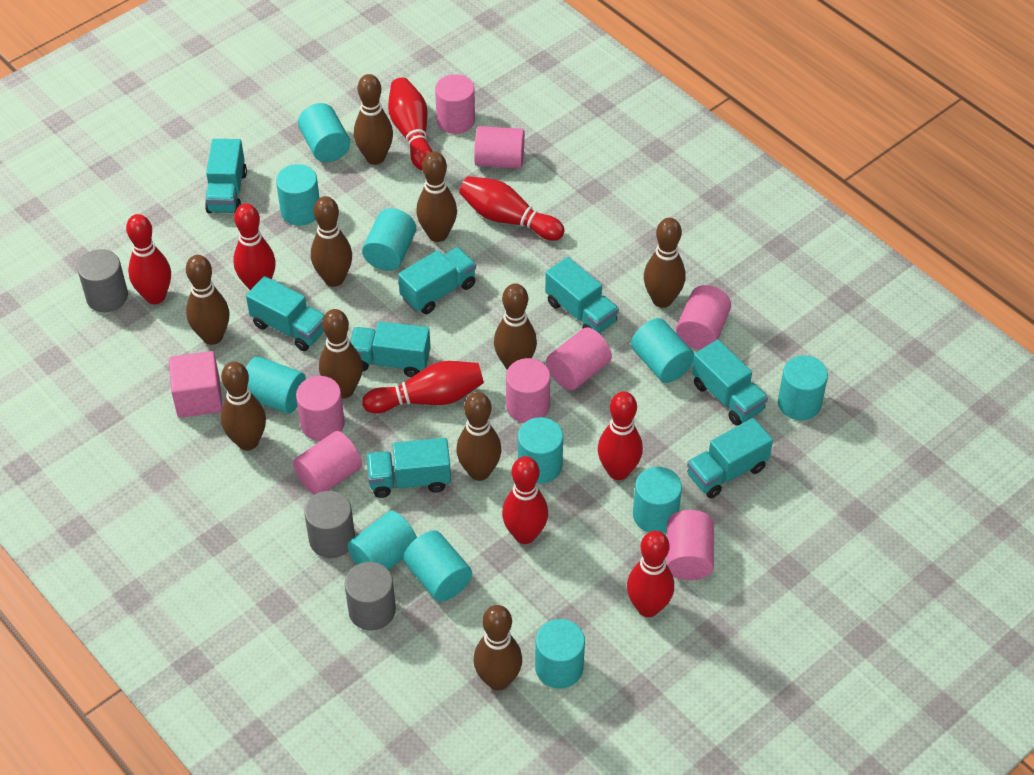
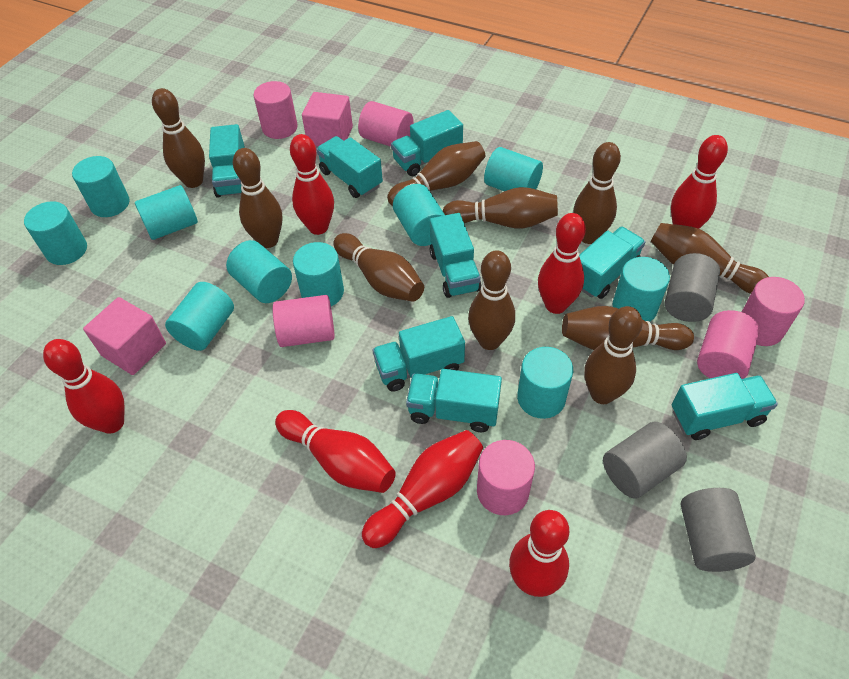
pink cube: 1 -> 2
pink cylinder: 8 -> 6
red bowling pin: 8 -> 7
turquoise cylinder: 11 -> 10

